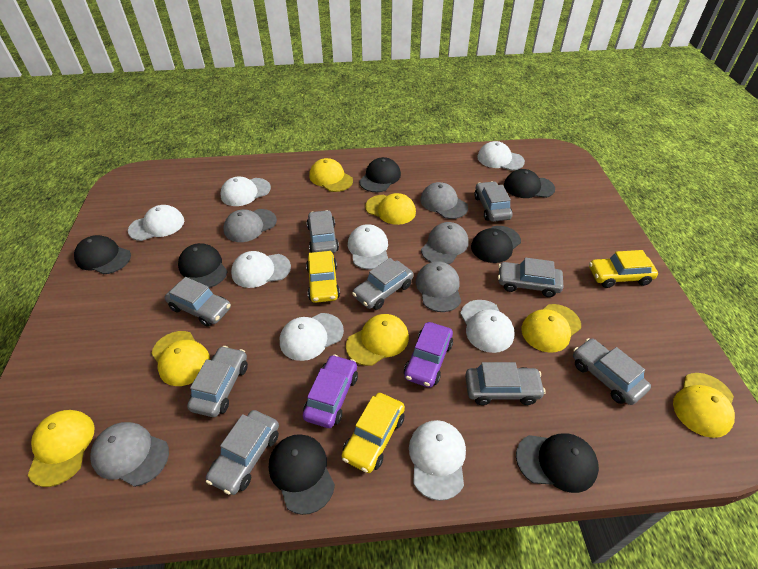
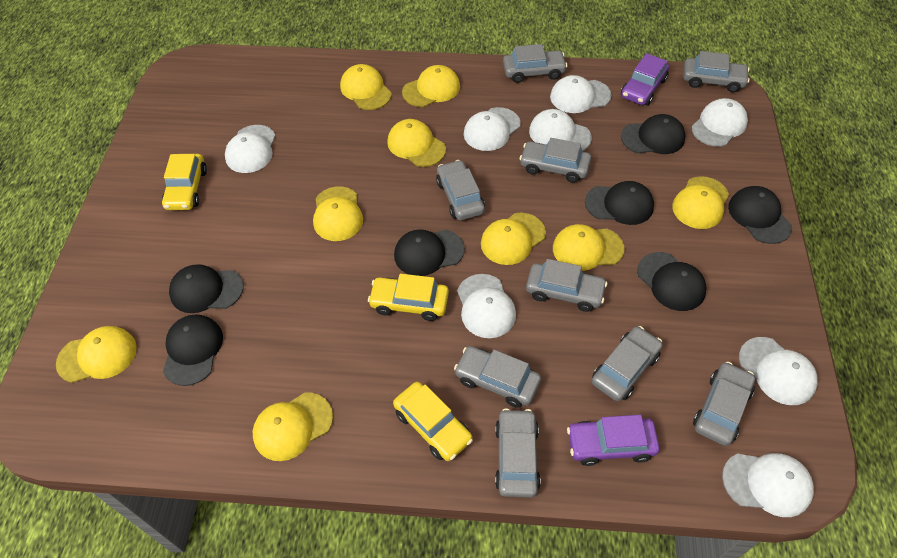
grey cap: 5 -> 0
yellow cap: 7 -> 9

